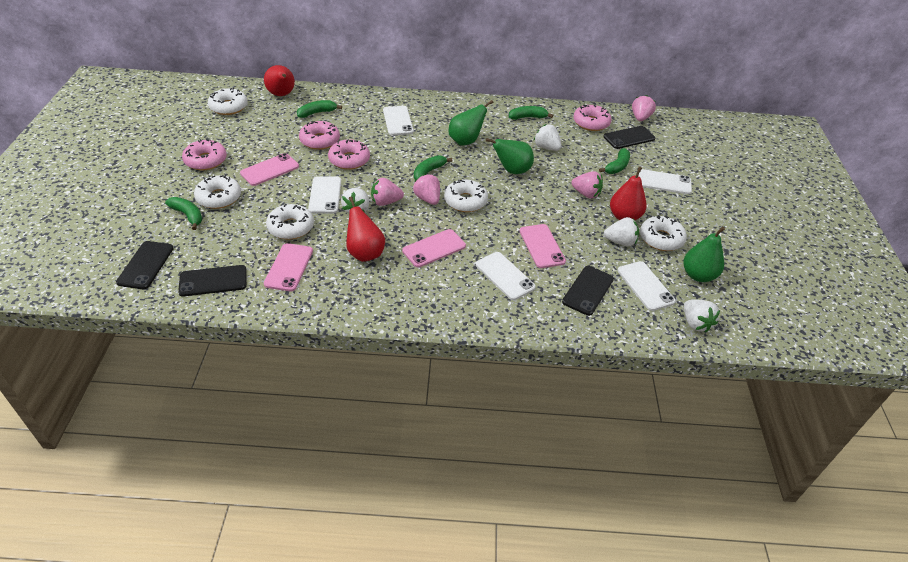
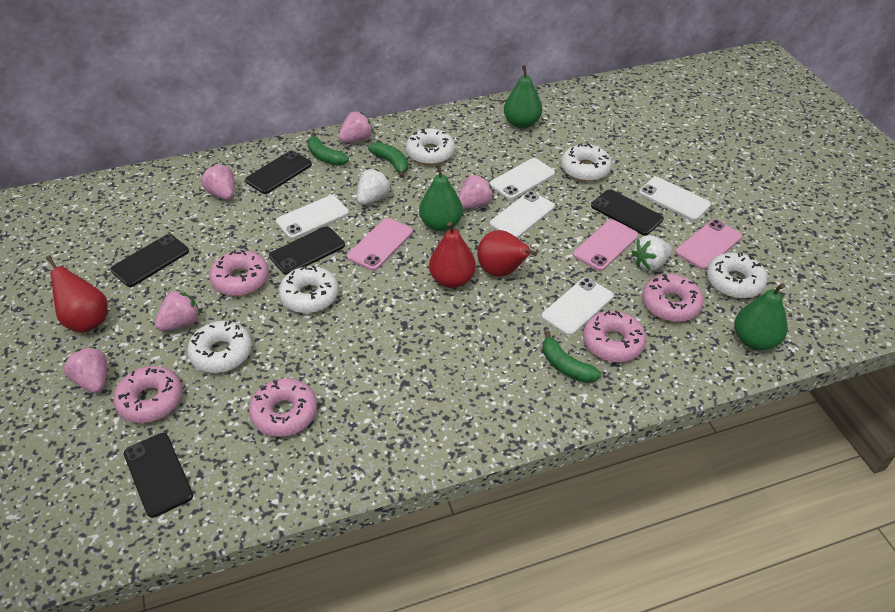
black phone: 4 -> 5
green banana: 5 -> 3
pink donut: 4 -> 5
pink phone: 4 -> 3
pink strawberry: 4 -> 5
white strawberry: 4 -> 2

